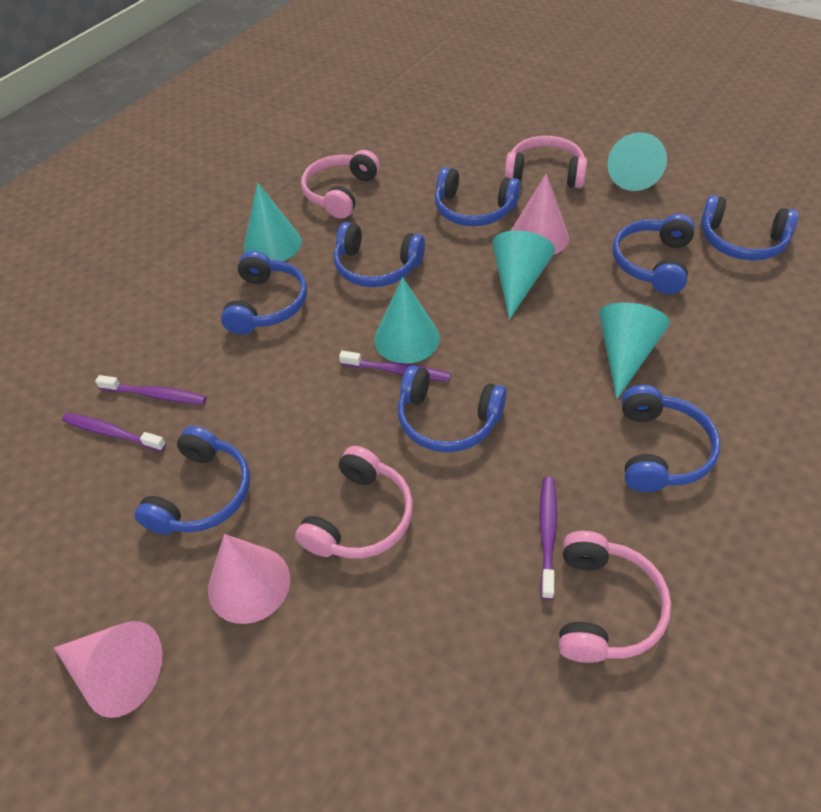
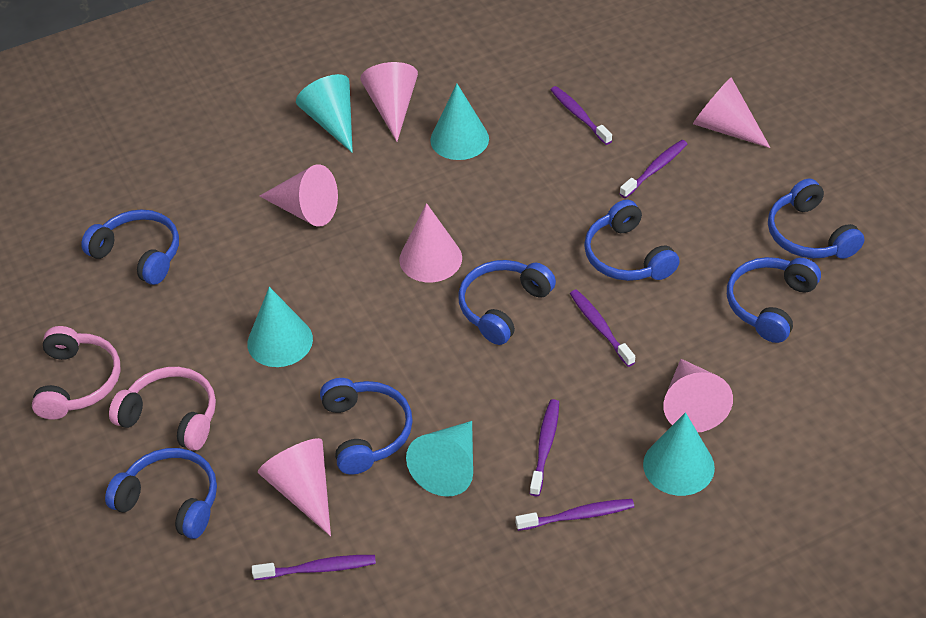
blue headphones: 8 -> 7
pink cone: 3 -> 6
pink headphones: 4 -> 2
purple toothbrush: 4 -> 6

